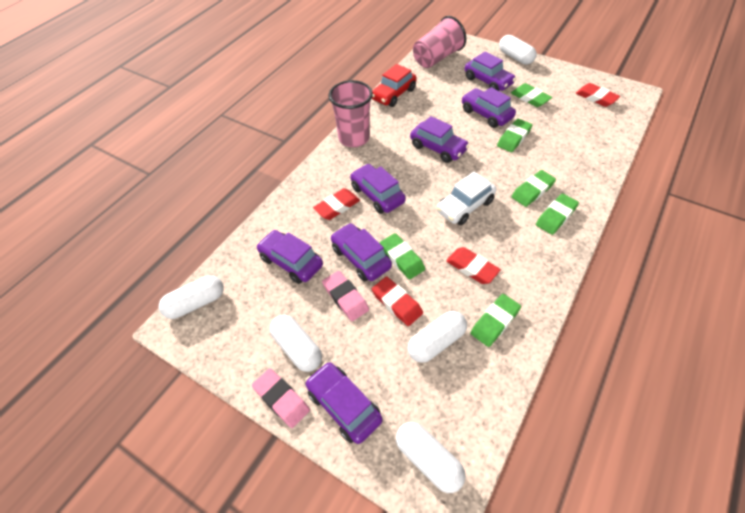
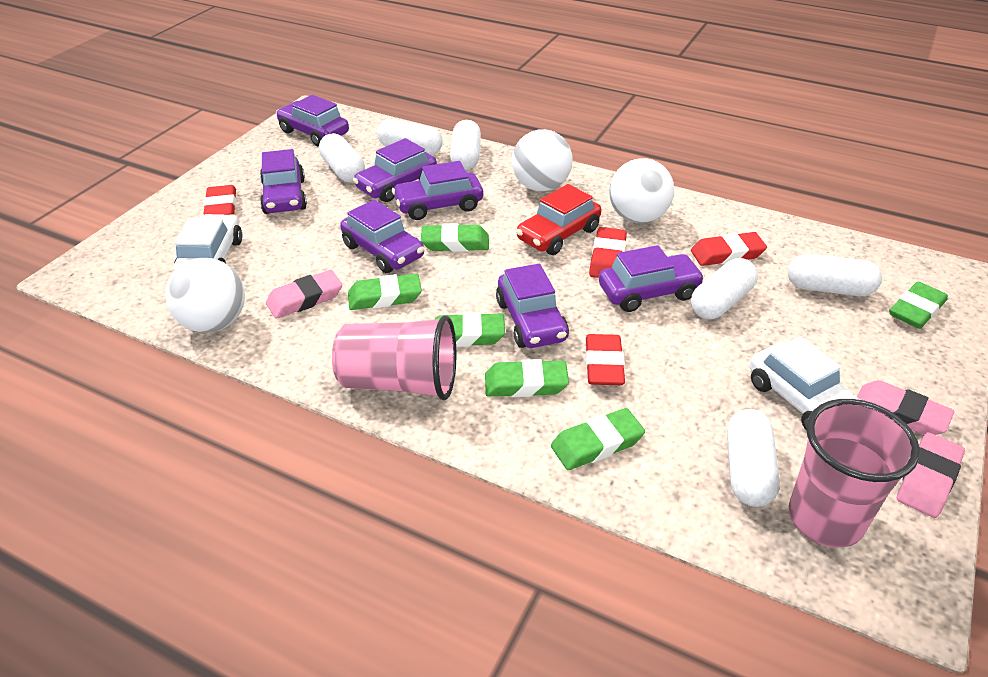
pink eraser: 2 -> 3
white ball: 0 -> 3
white capsule: 5 -> 6
white car: 1 -> 2

